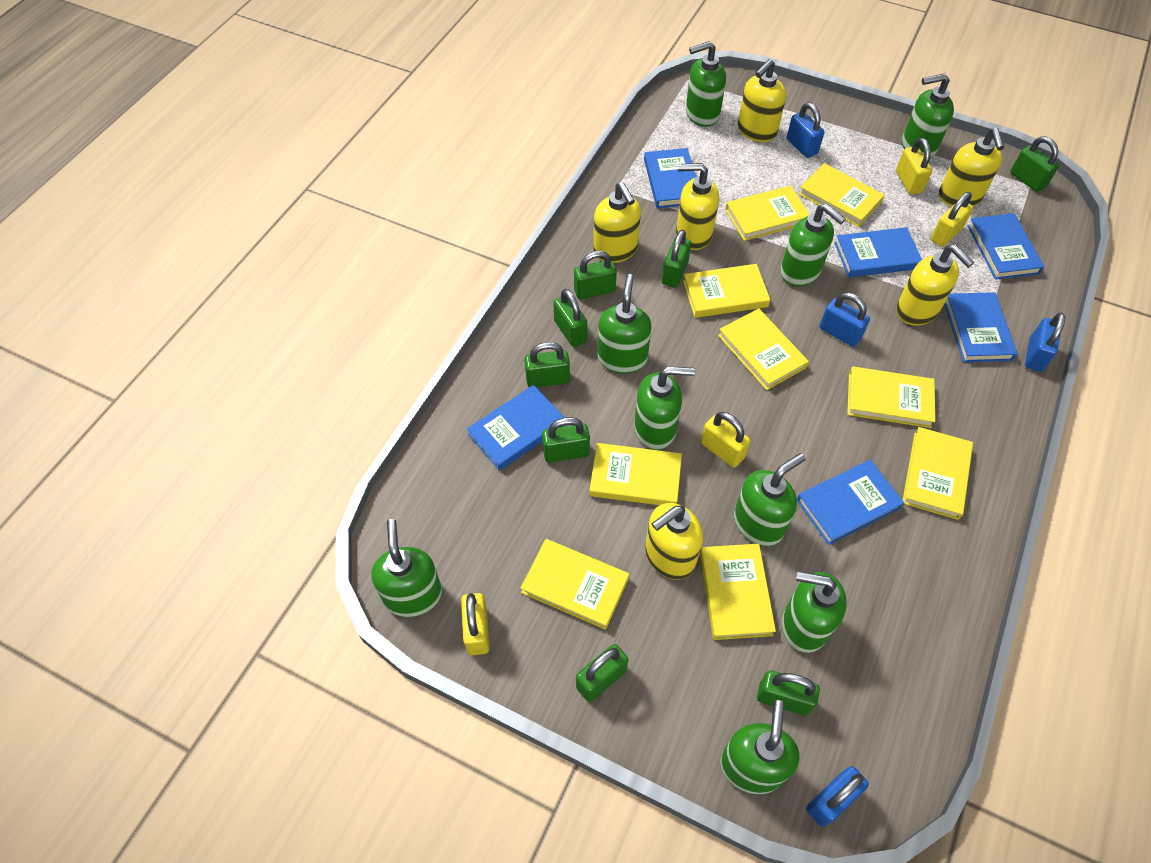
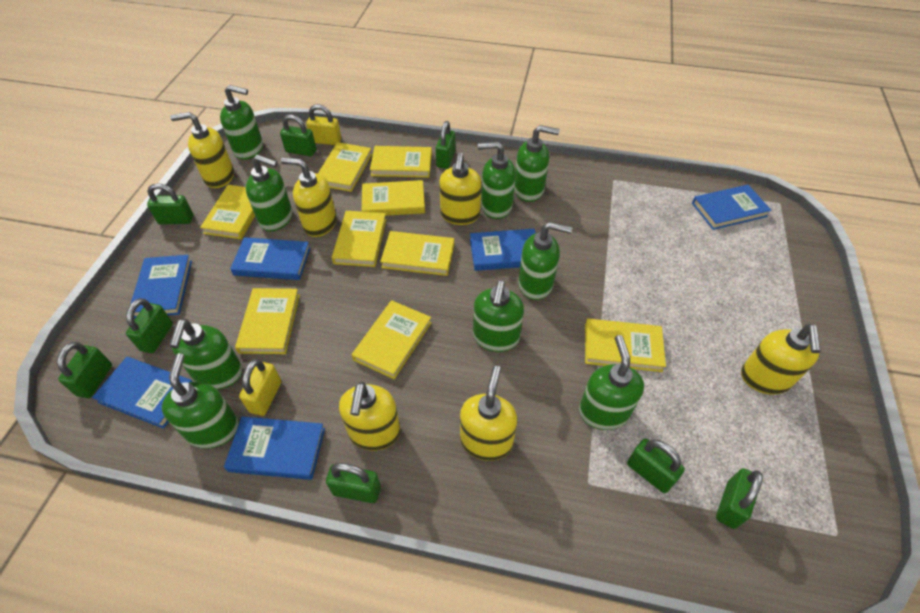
blue padlock: 4 -> 0
yellow padlock: 4 -> 2

